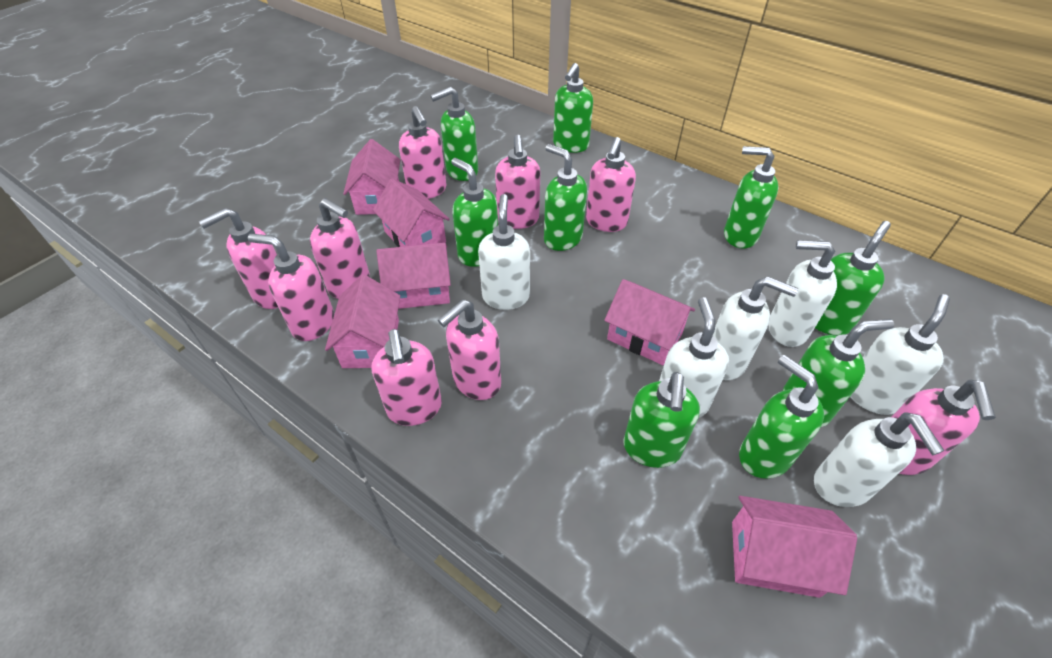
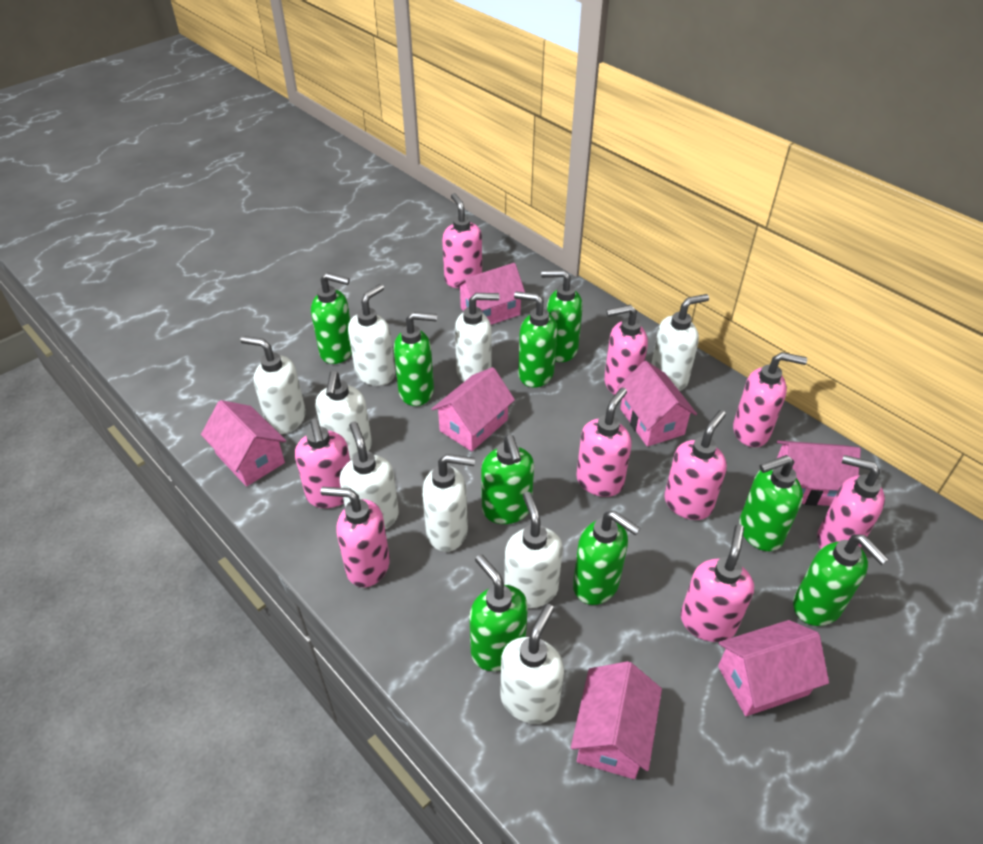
pink house: 6 -> 7
white soap dispenser: 6 -> 9

